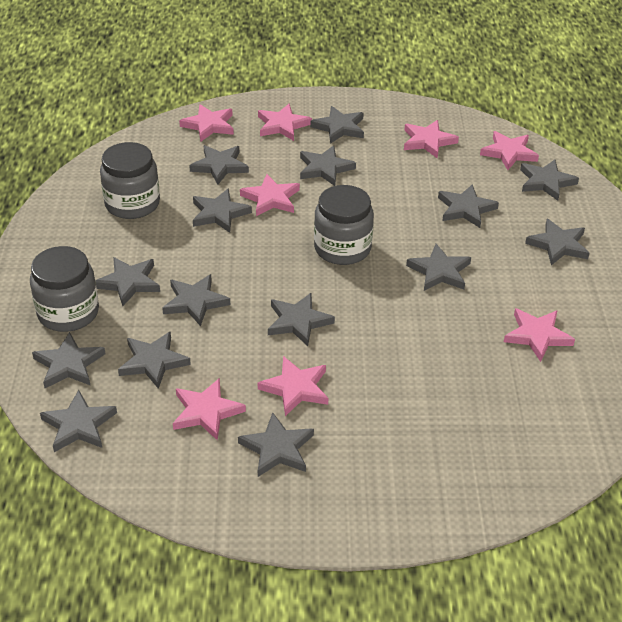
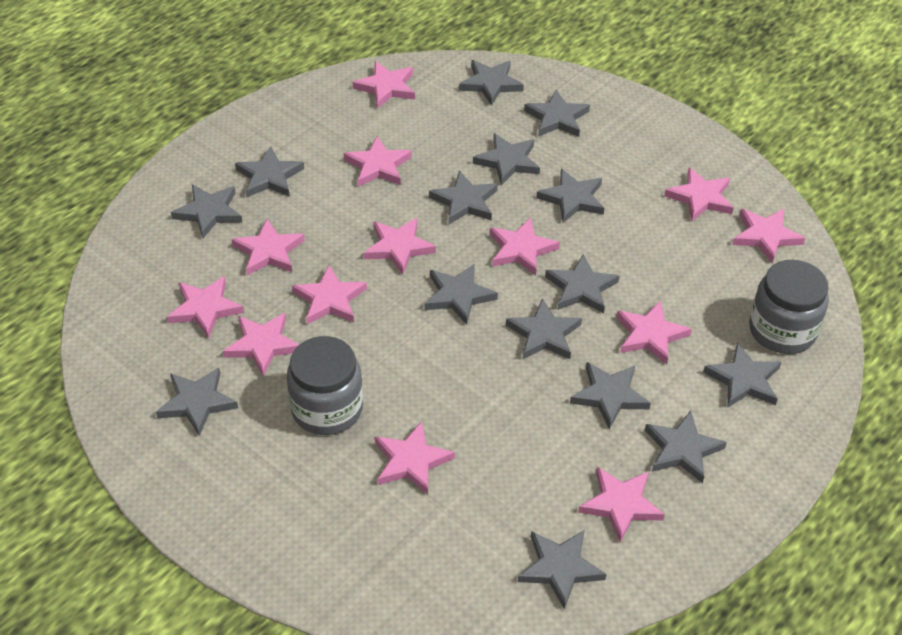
grey jar: 3 -> 2
pink star: 8 -> 13

